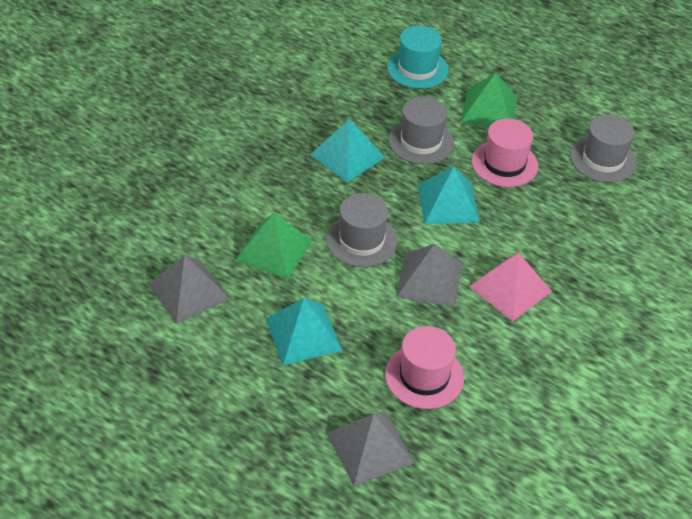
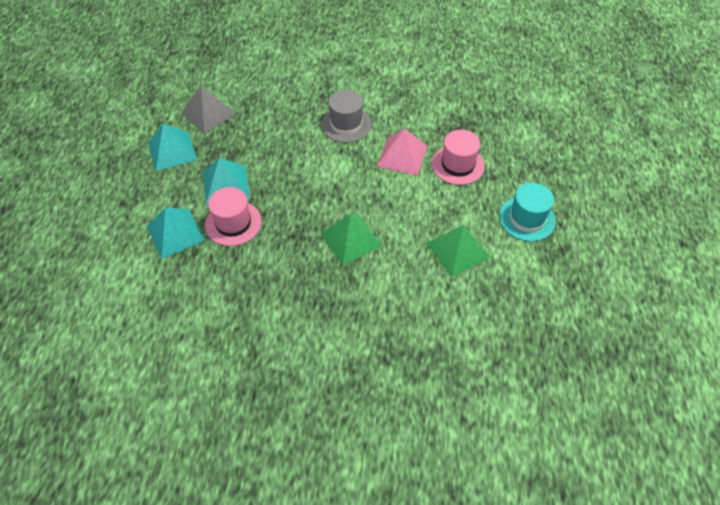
grey hat: 3 -> 1
grey pyramid: 3 -> 1

